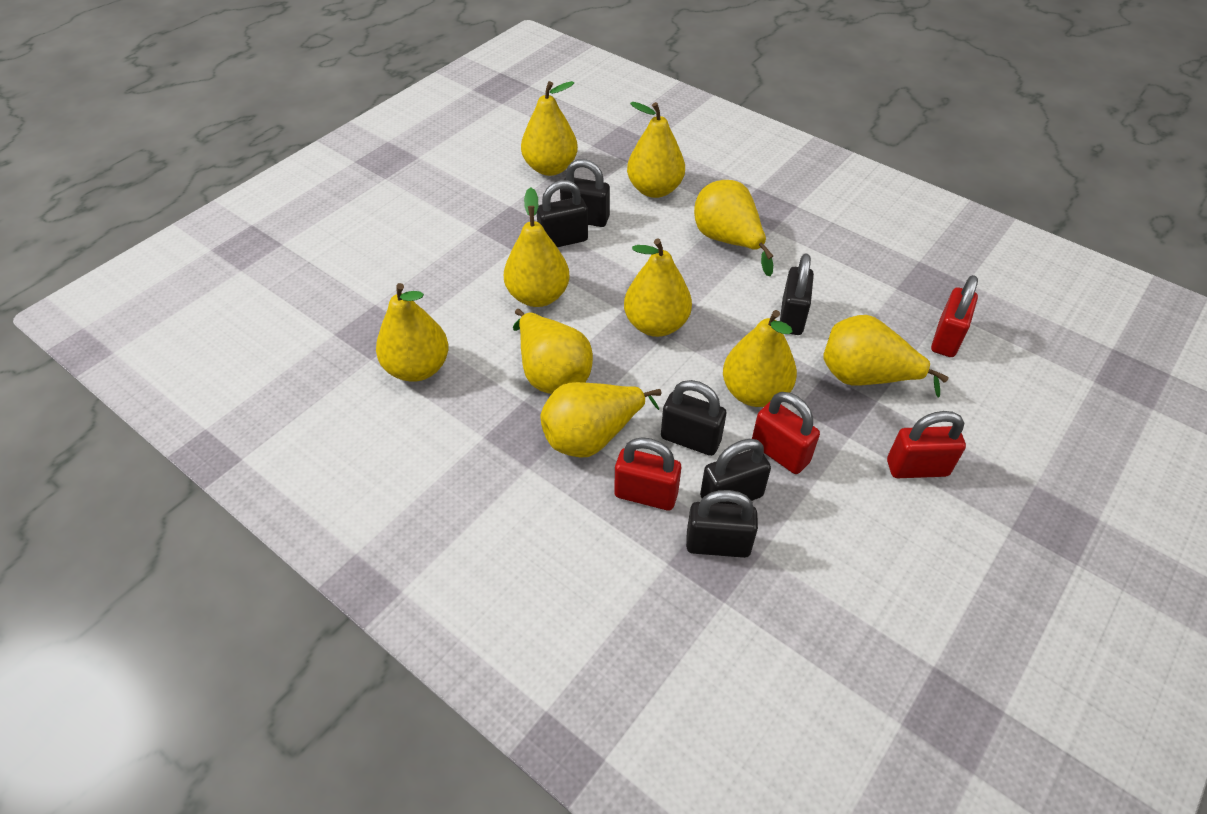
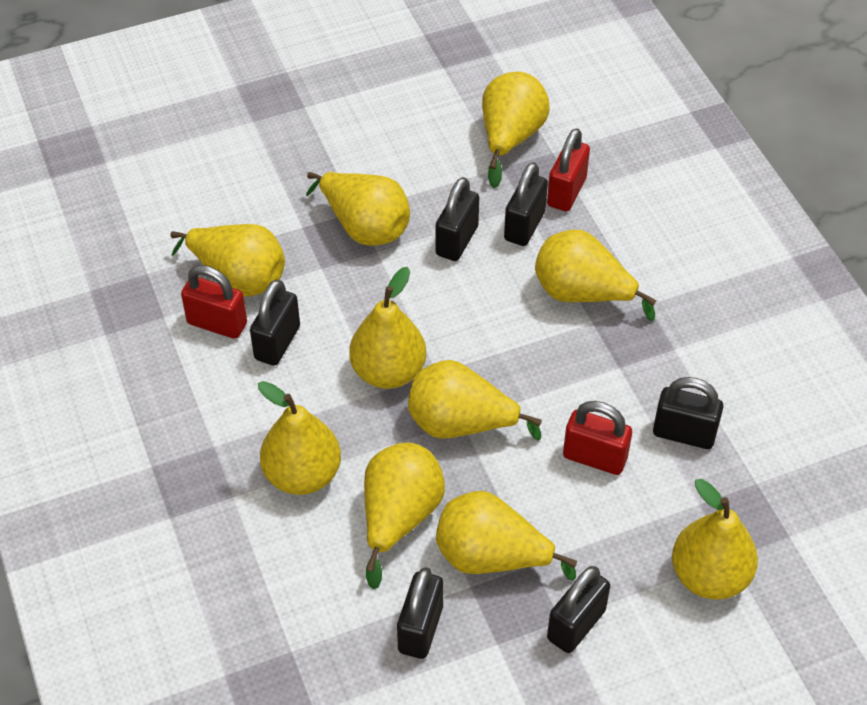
red padlock: 4 -> 3

